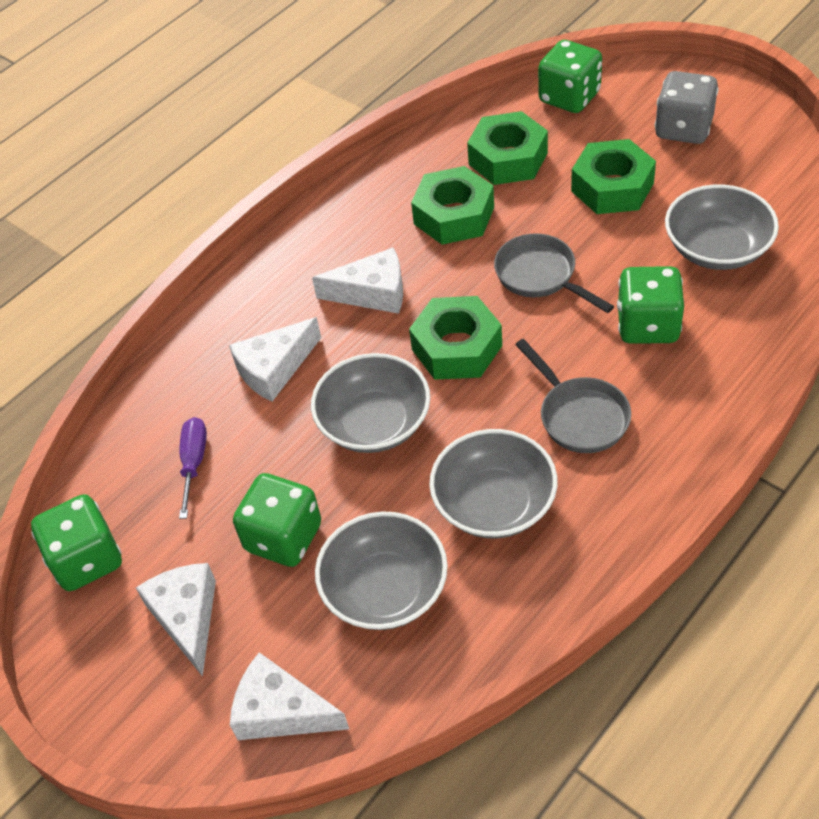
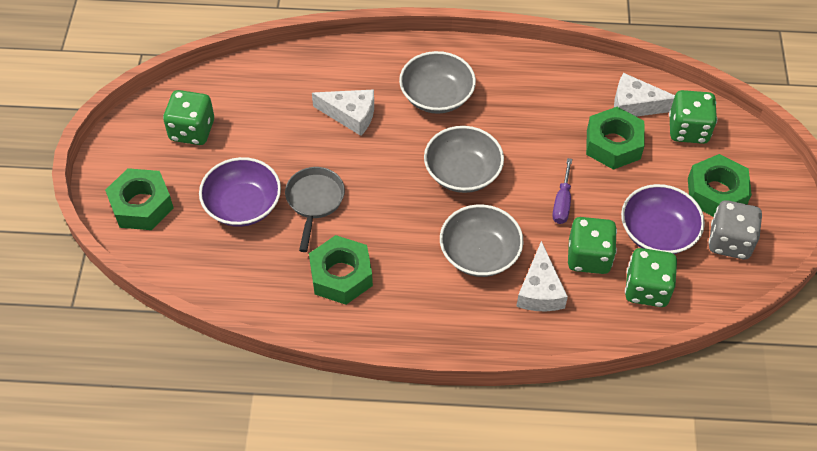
grey bowl: 4 -> 3
grey pan: 2 -> 1
purple bowl: 0 -> 2
white cheese: 4 -> 3

